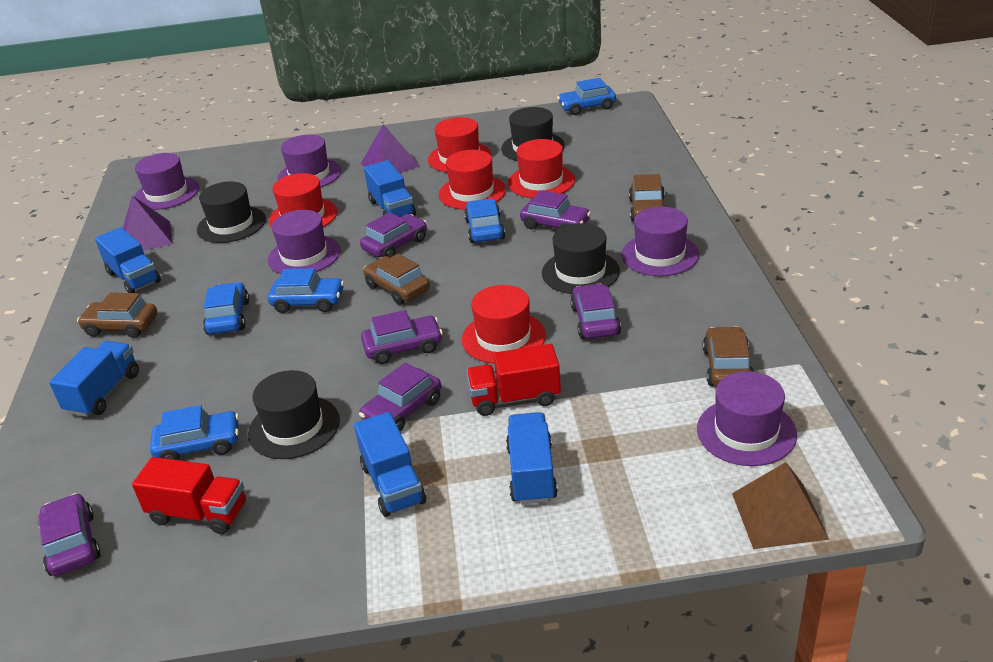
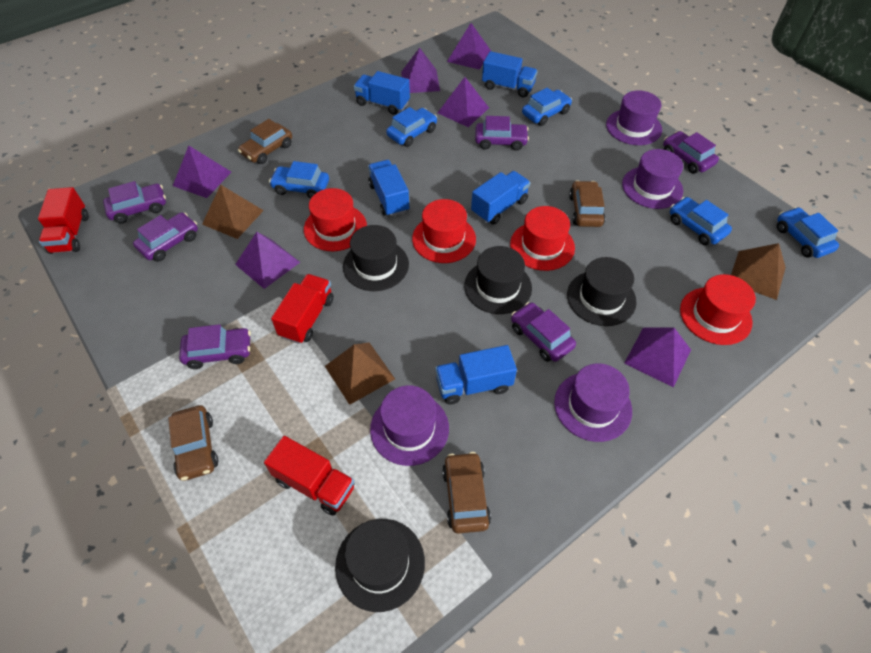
brown pyramid: 1 -> 3
purple hat: 5 -> 4
purple pyramid: 2 -> 6
red hat: 5 -> 4
red truck: 2 -> 3

